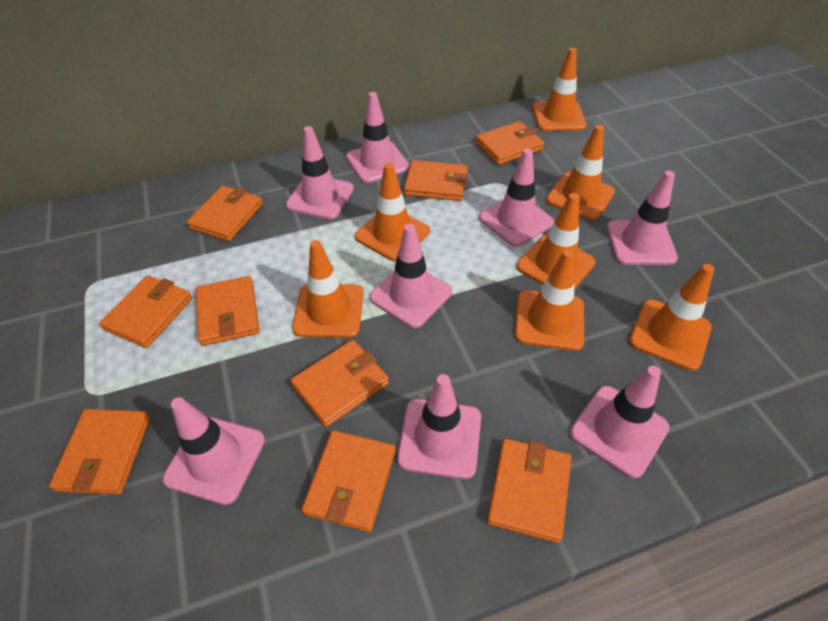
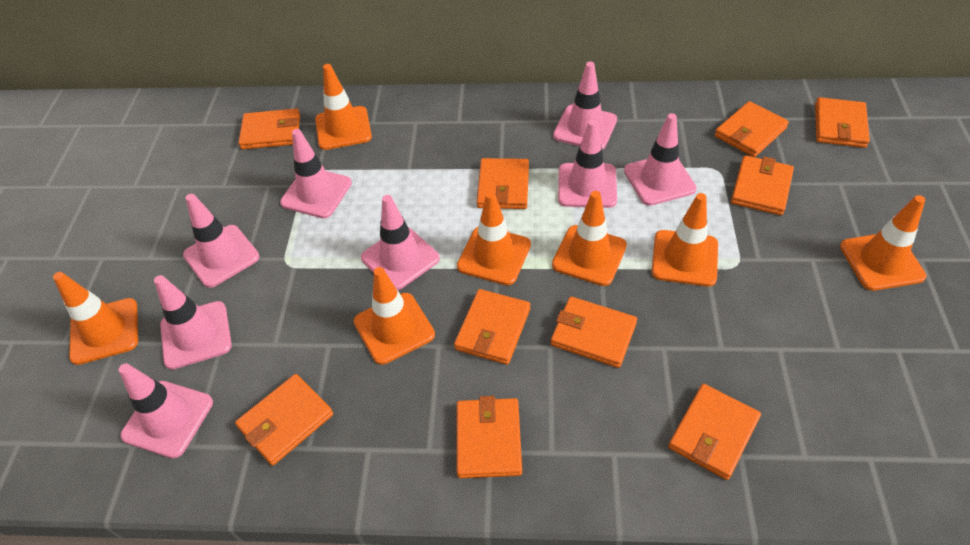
orange wallet: 9 -> 10

